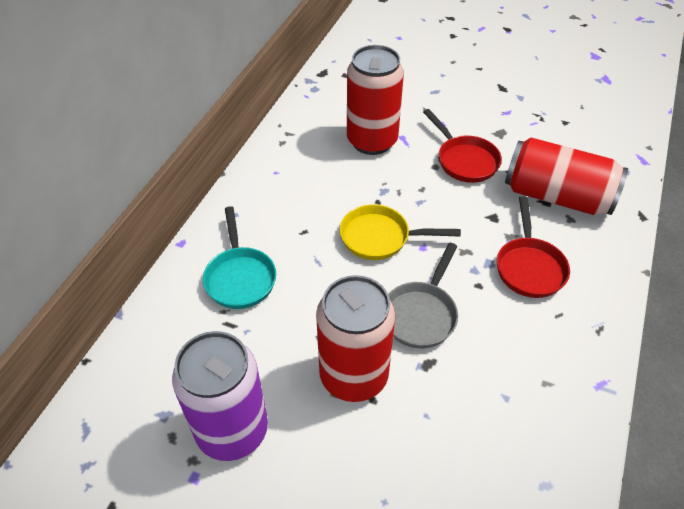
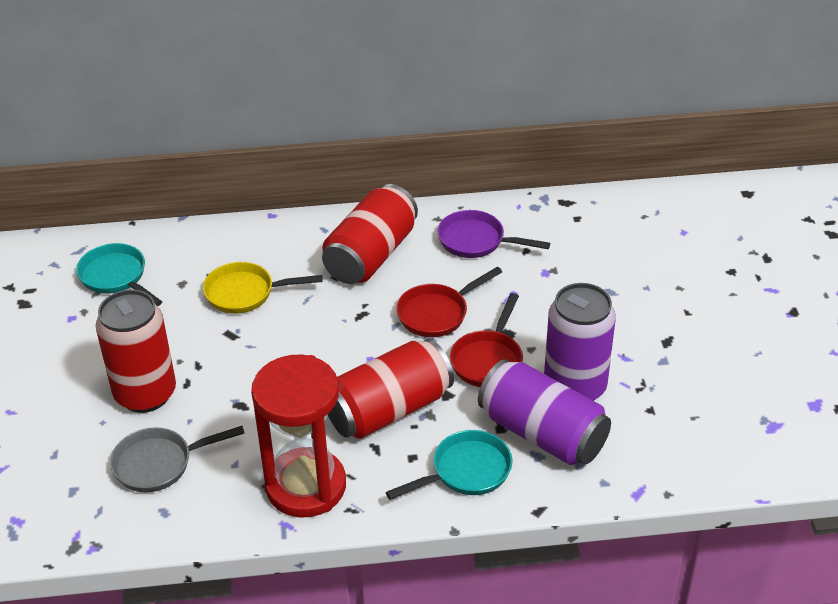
purple can: 1 -> 2
purple pan: 0 -> 1
red hourglass: 0 -> 1
turquoise pan: 1 -> 2

